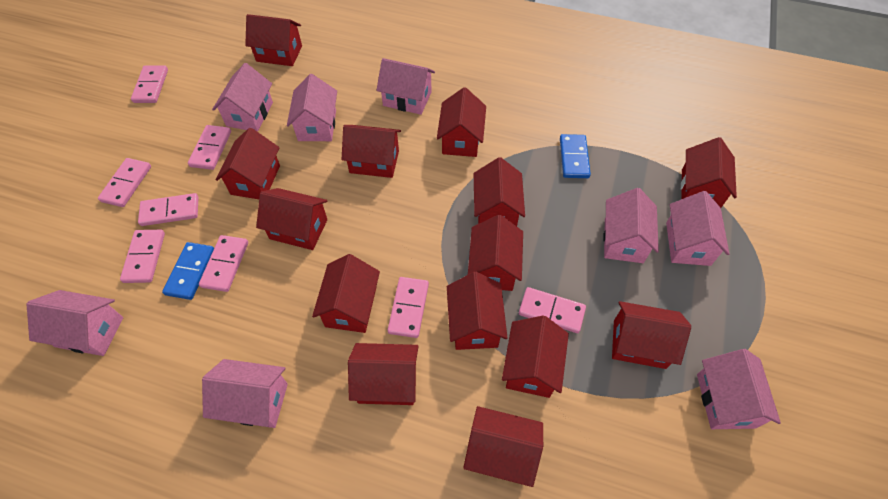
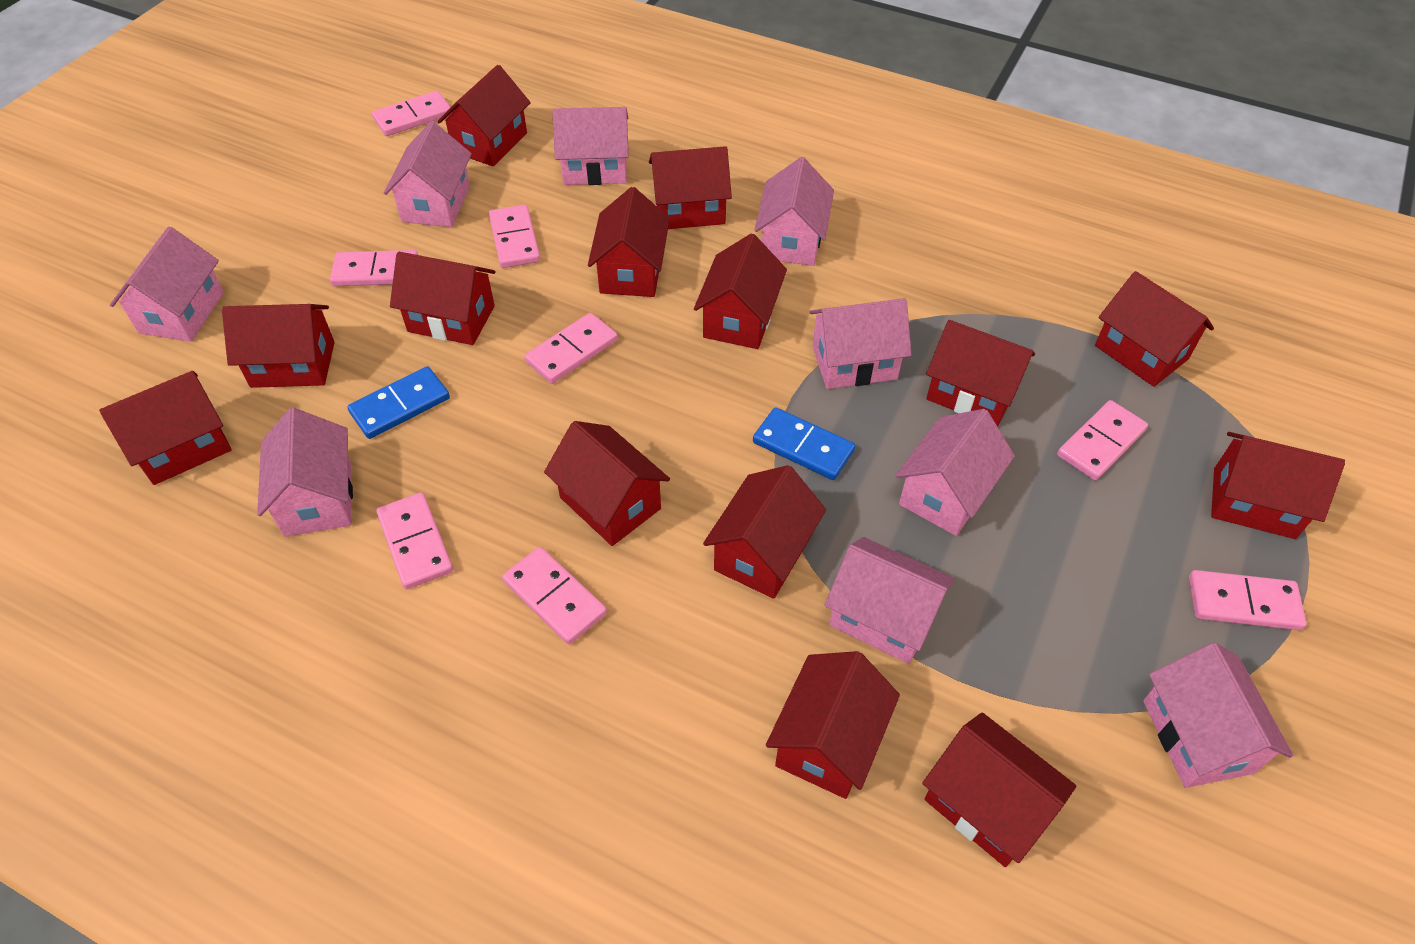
pink house: 8 -> 9

